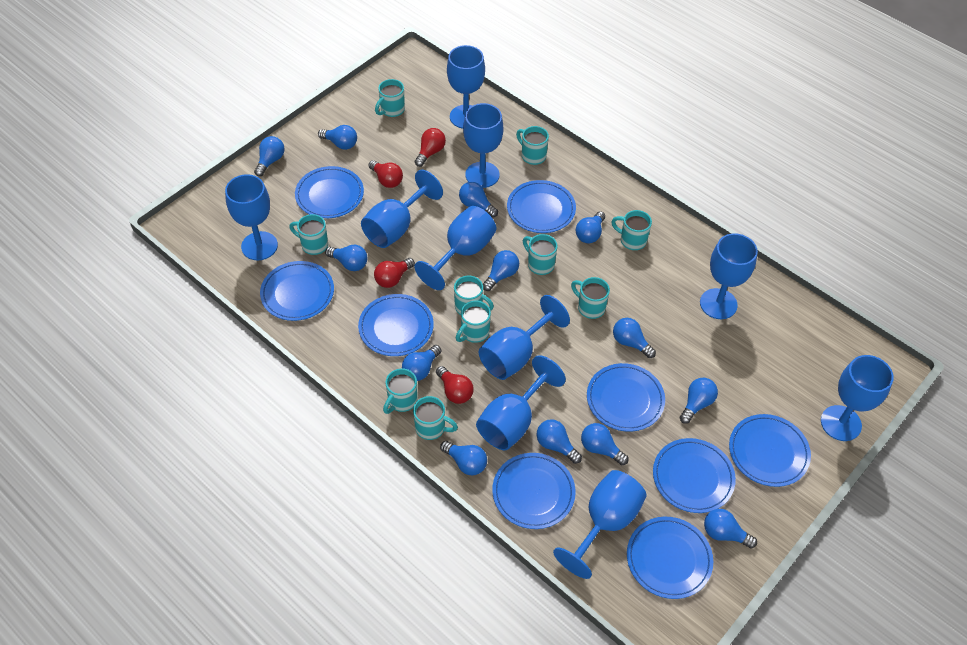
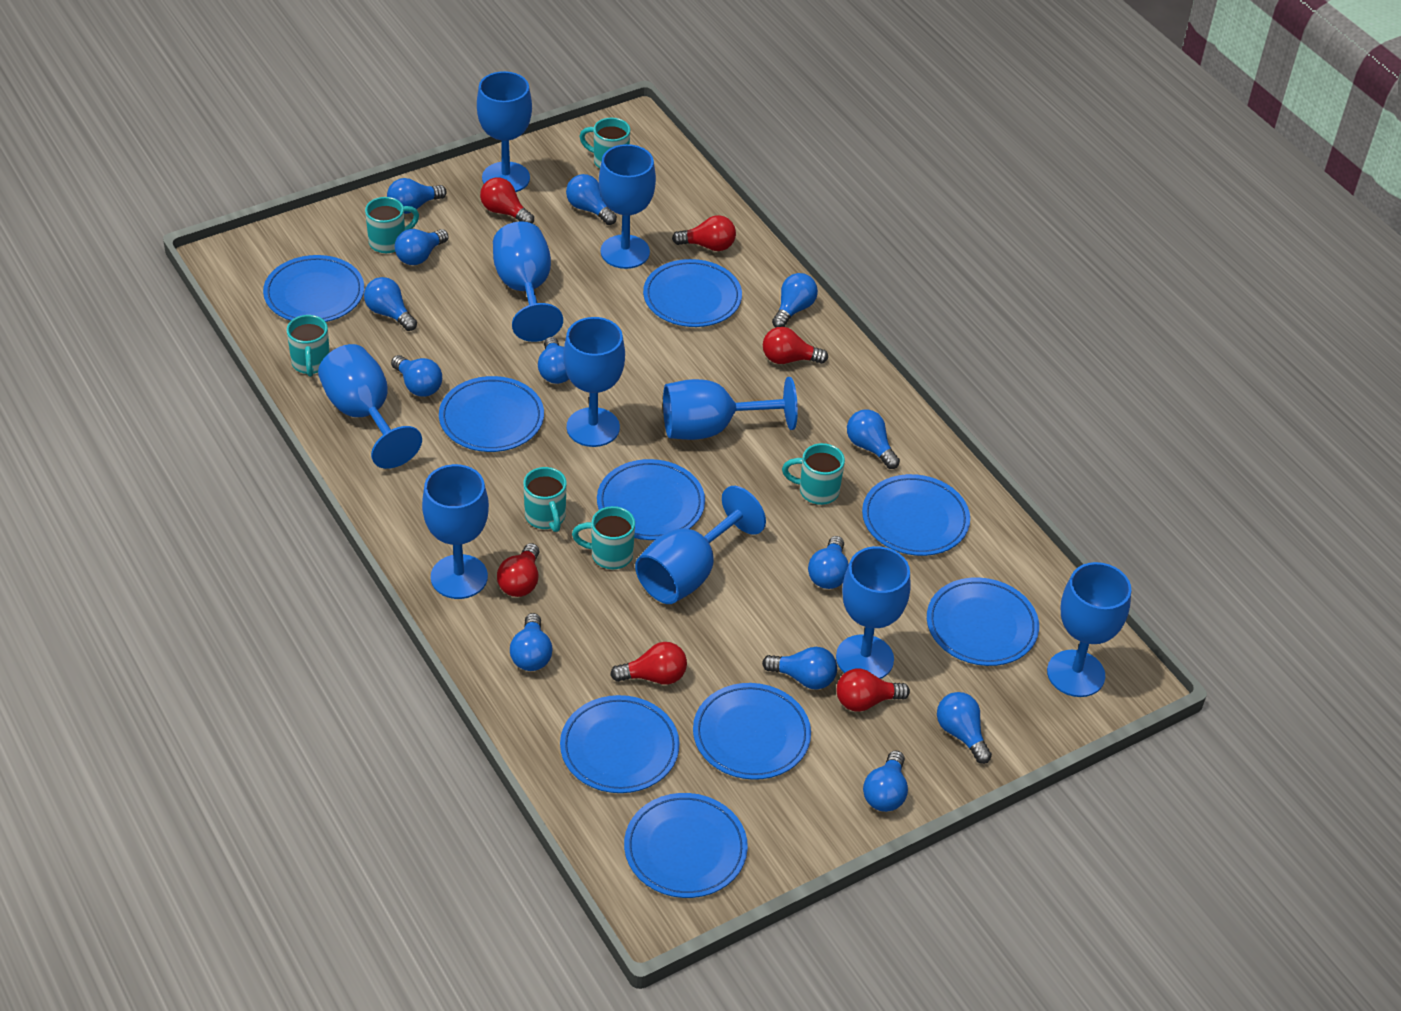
red light bulb: 4 -> 6
turquoise mug: 10 -> 6

